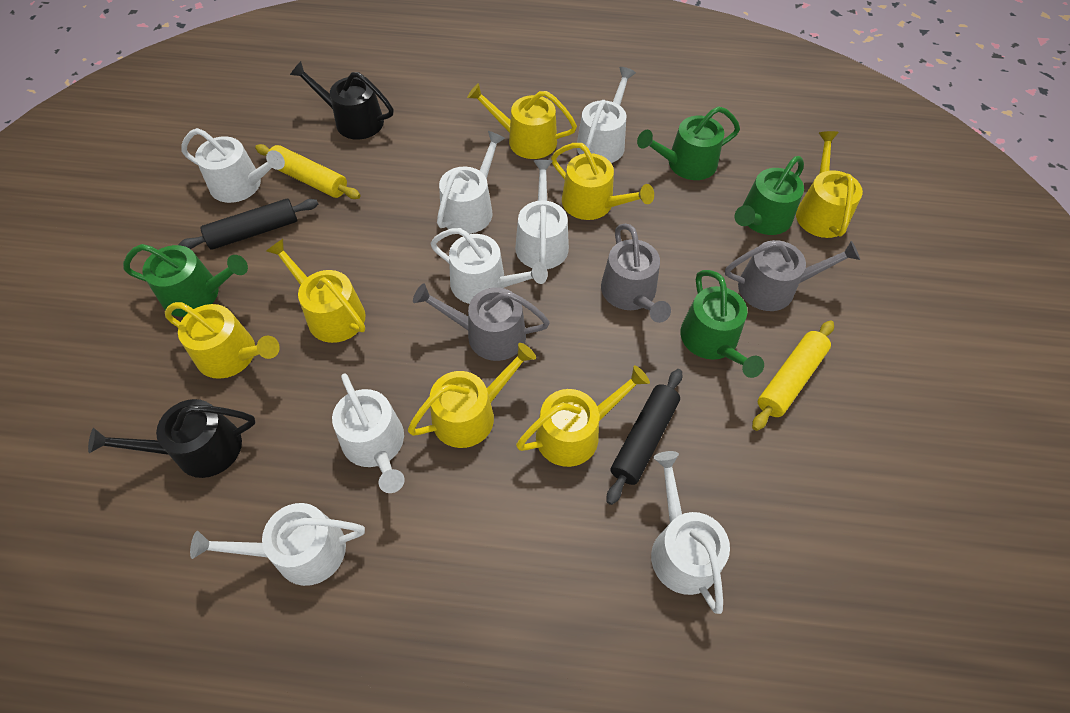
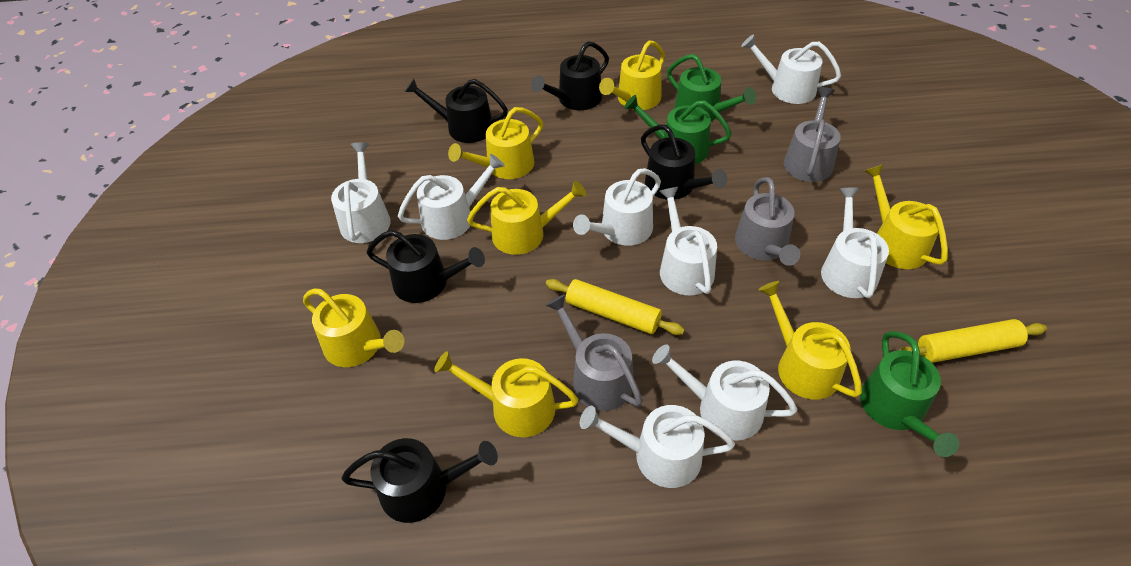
black rolling pin: 2 -> 0
black watering can: 2 -> 5
green watering can: 4 -> 3

